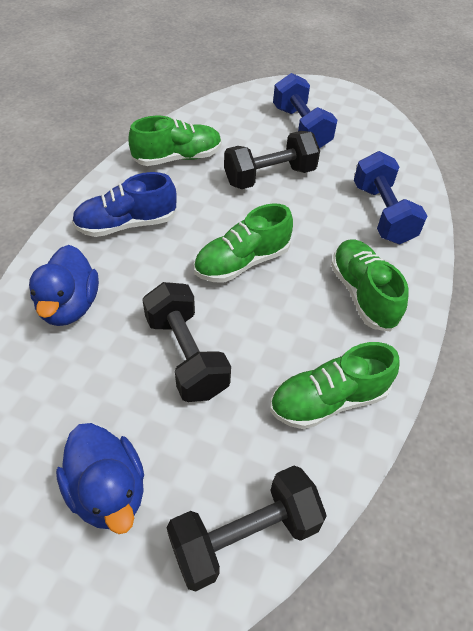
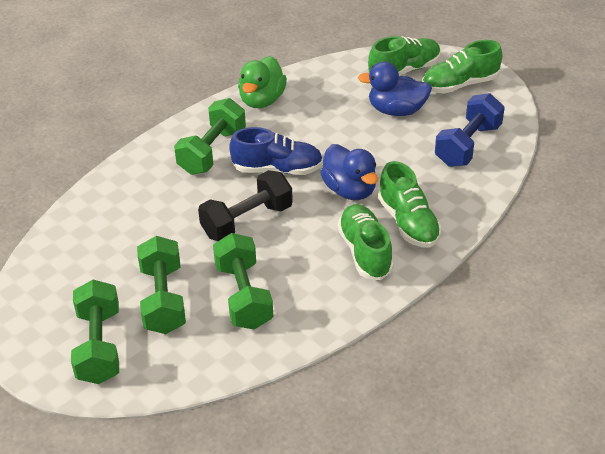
black dumbbell: 3 -> 1
blue dumbbell: 2 -> 1
green duck: 0 -> 1
green dumbbell: 0 -> 4

